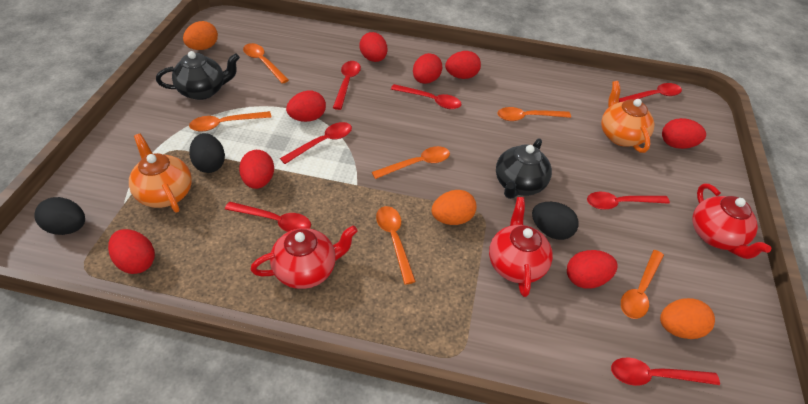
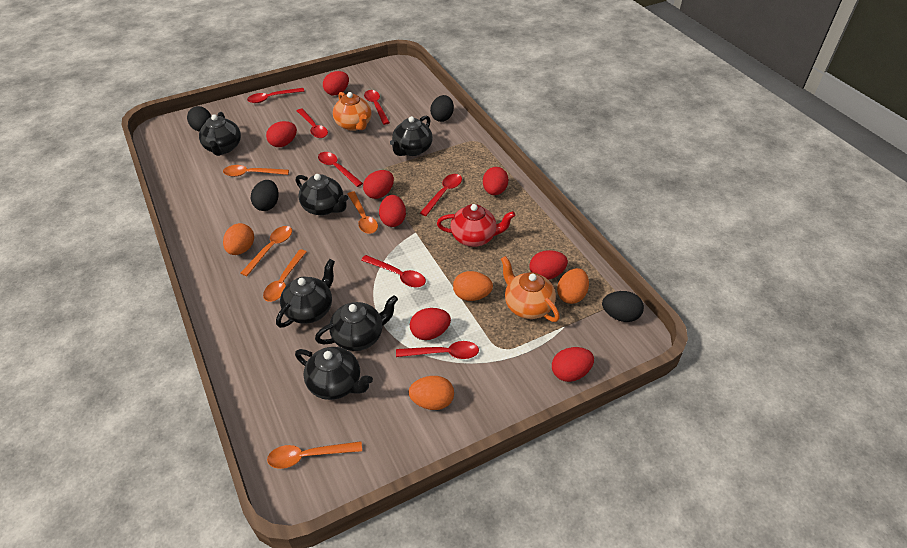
black egg: 3 -> 4
black teapot: 2 -> 6
orange egg: 3 -> 4
orange spoon: 6 -> 5
red teapot: 3 -> 1

